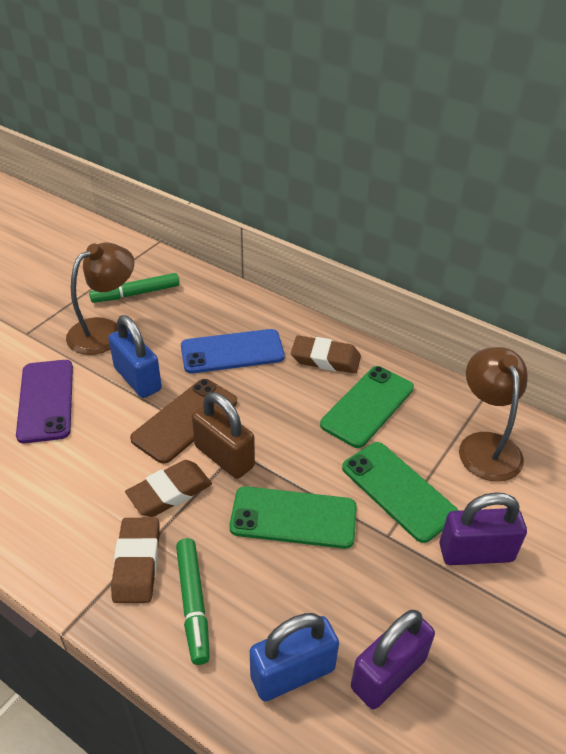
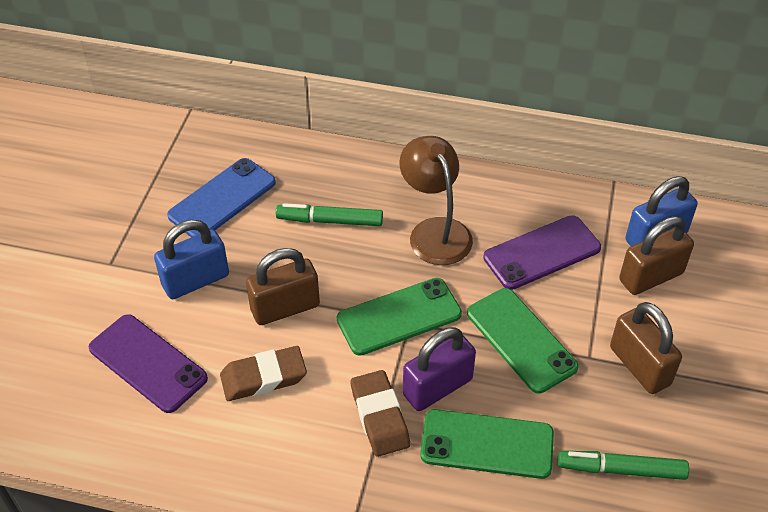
brown eraser: 3 -> 2
brown lamp: 2 -> 1
brown padlock: 1 -> 3
brown phone: 1 -> 0
purple padlock: 2 -> 1
purple phone: 1 -> 2

